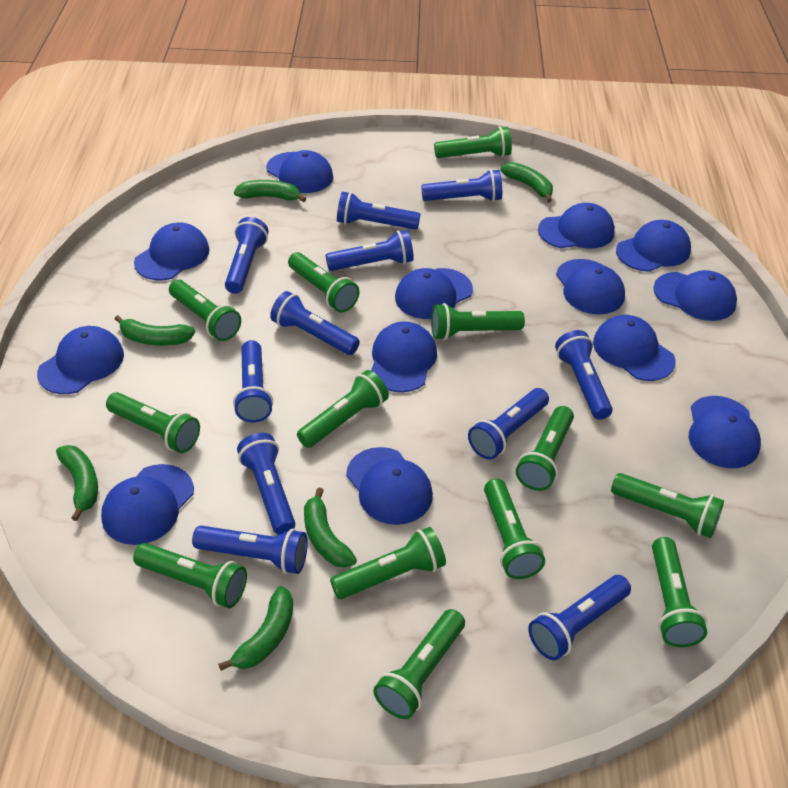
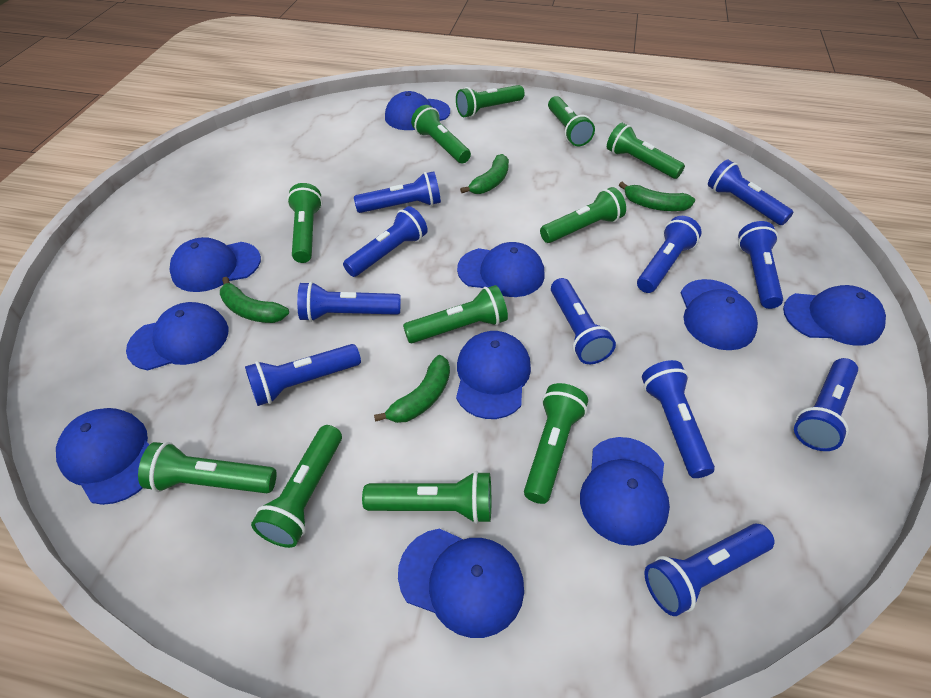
blue cap: 13 -> 10
green banana: 6 -> 4
green flashlight: 13 -> 11

